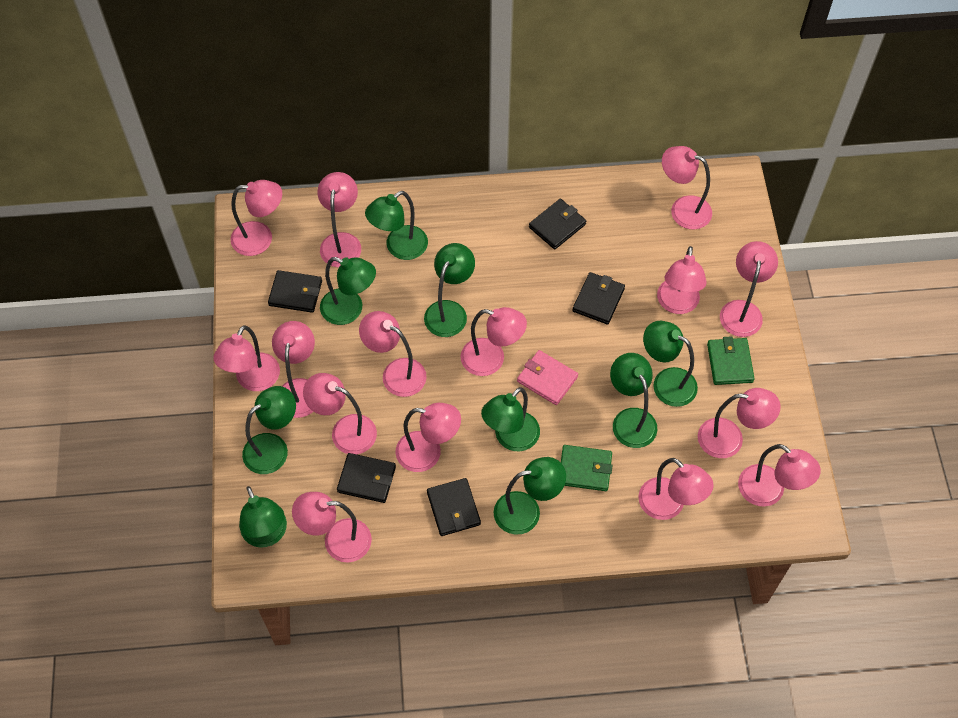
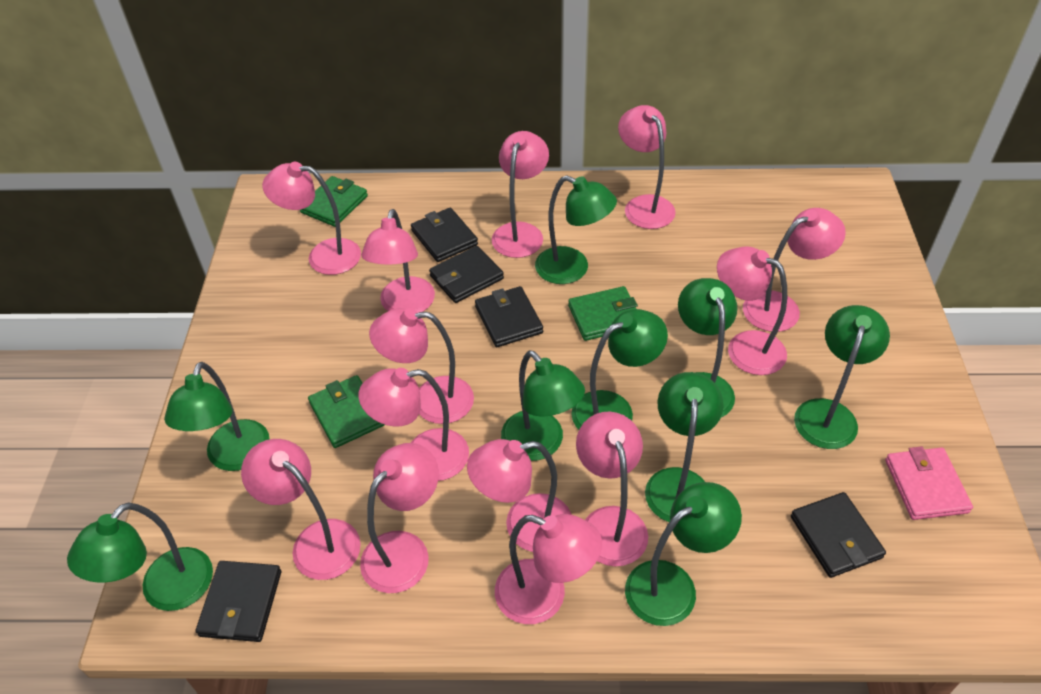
green wallet: 2 -> 3
pink lamp: 15 -> 13

